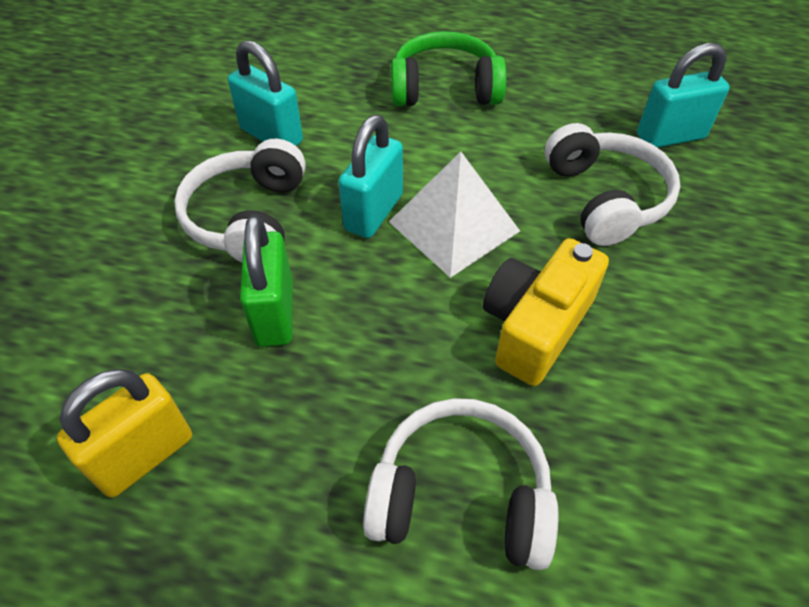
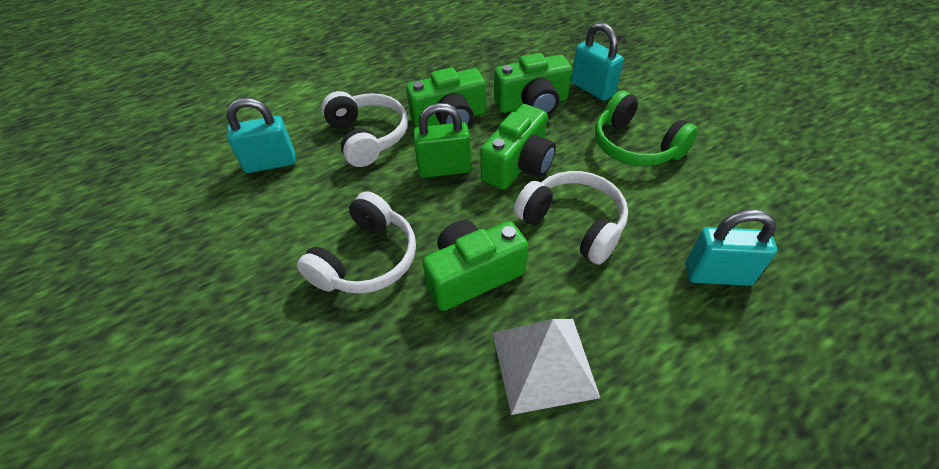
green camera: 0 -> 4
yellow camera: 1 -> 0
yellow padlock: 1 -> 0

